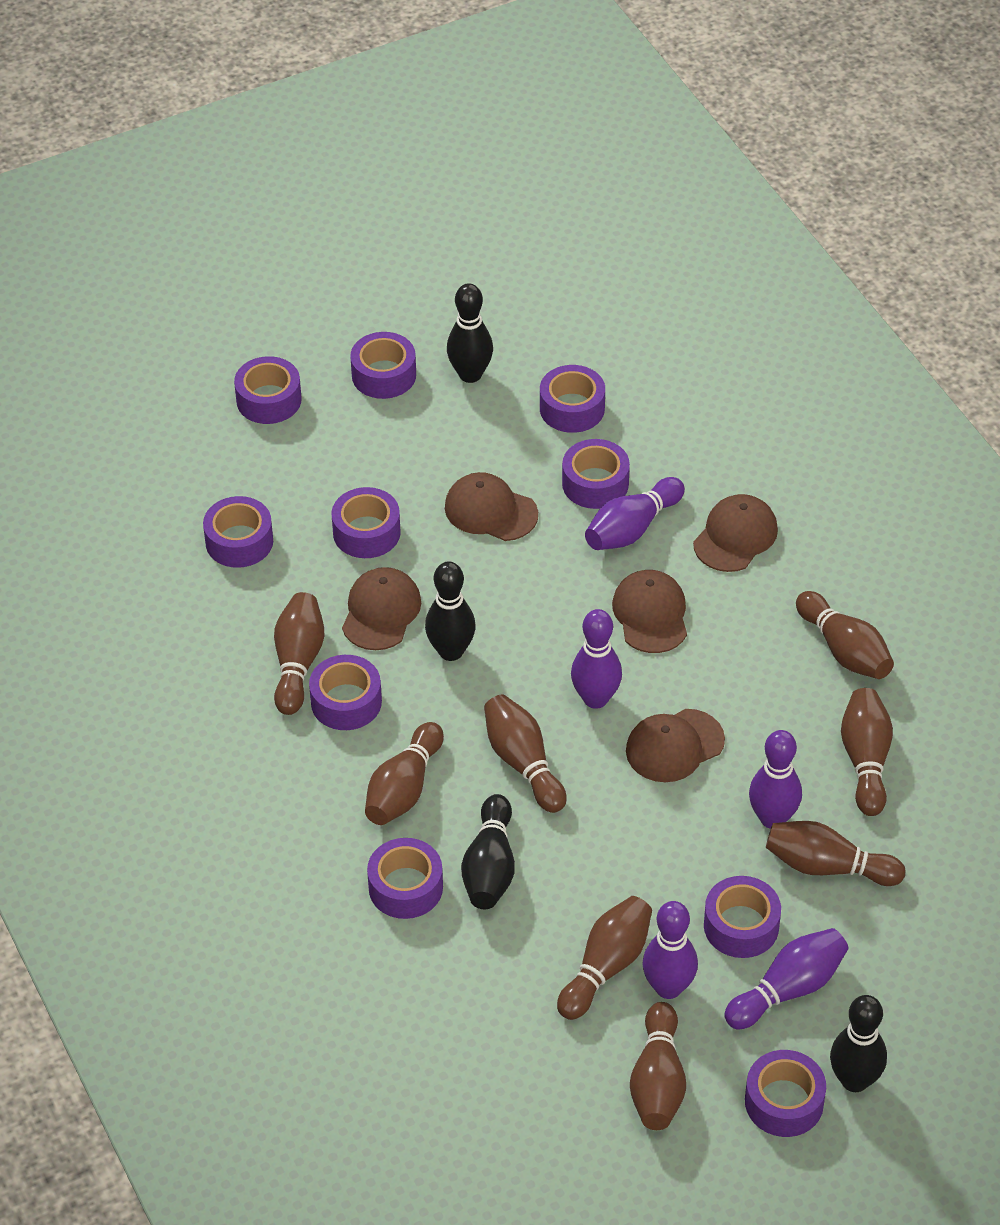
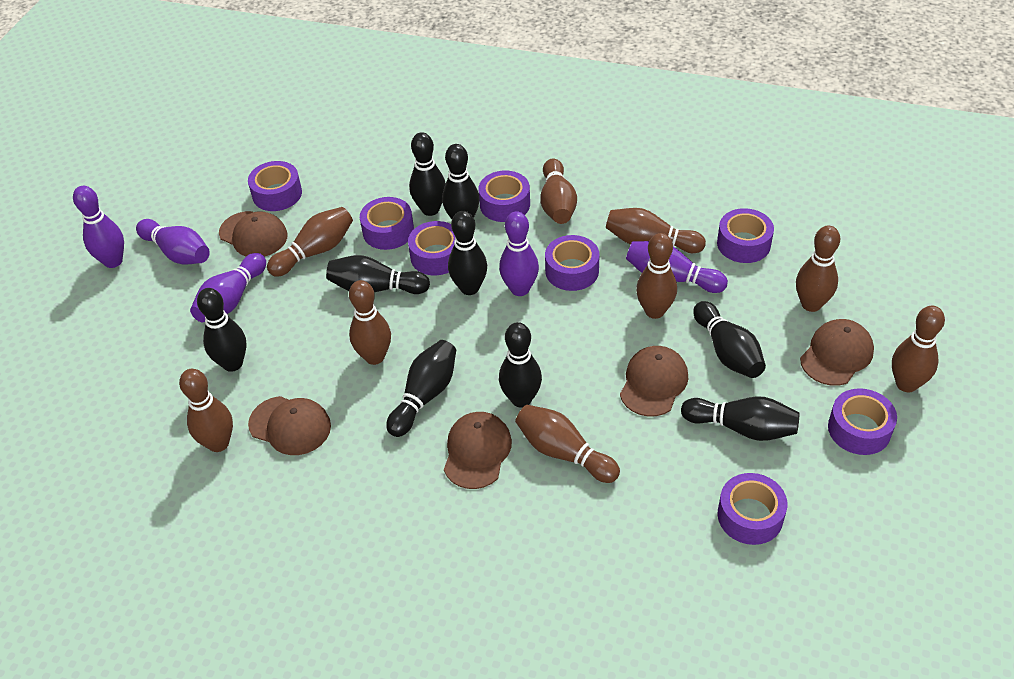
black bowling pin: 4 -> 9
brown bowling pin: 8 -> 9
purple tape: 10 -> 8

